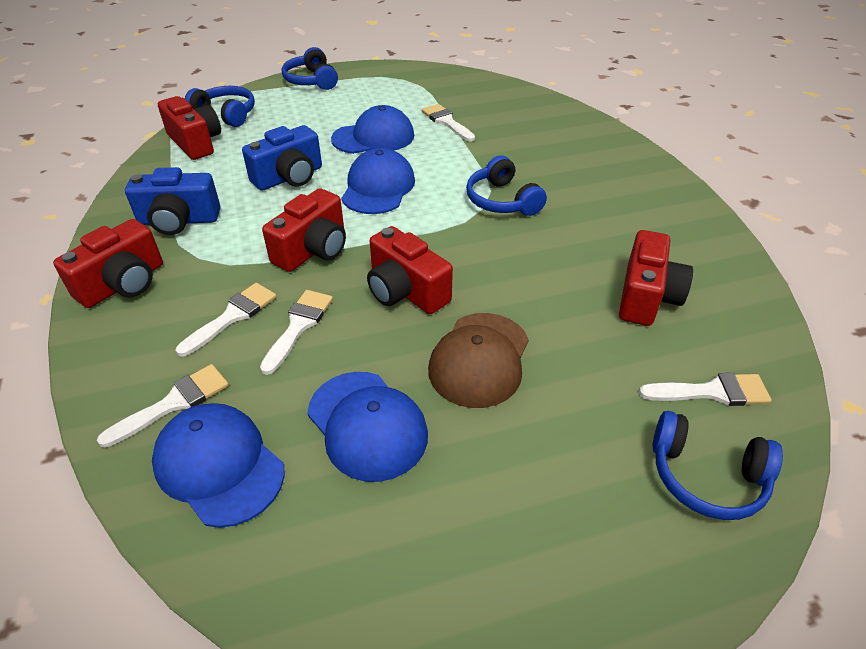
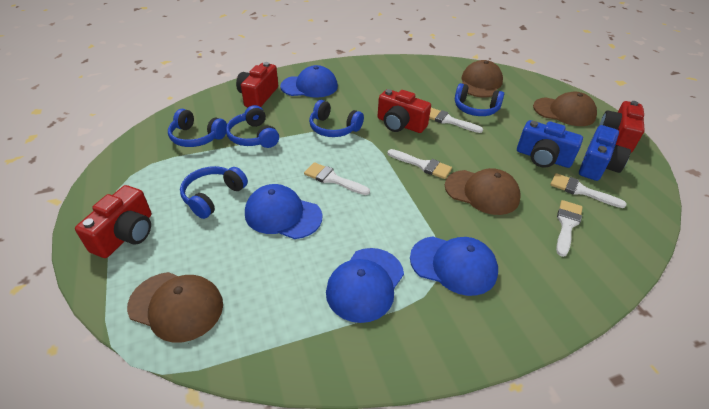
blue headphones: 4 -> 5
brown cap: 1 -> 4
red camera: 5 -> 4

